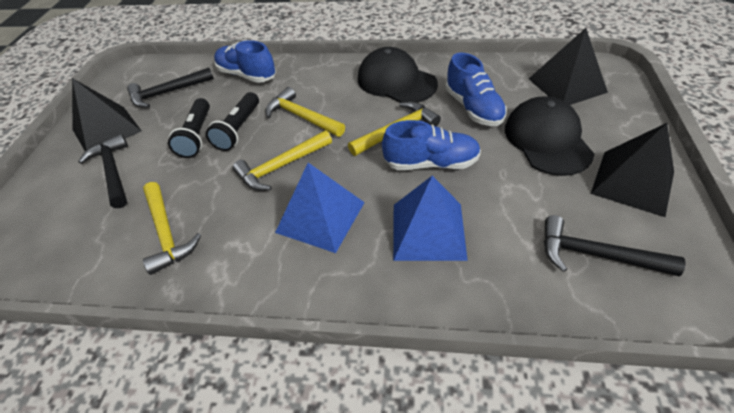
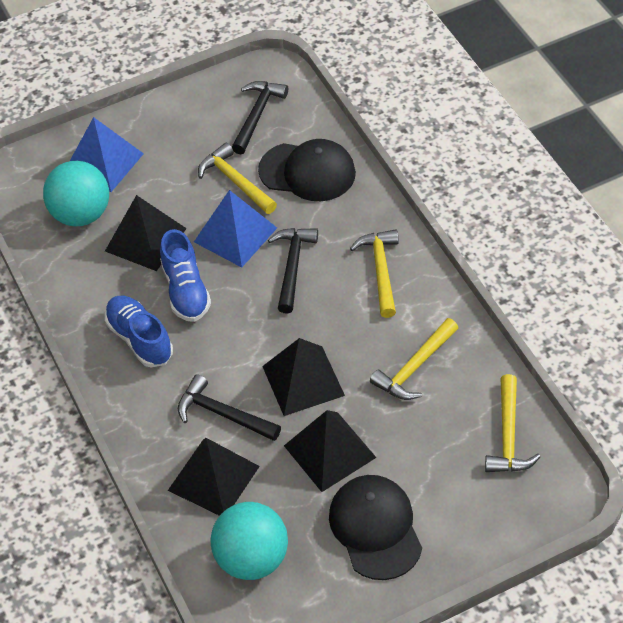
black flashlight: 2 -> 0
black pyramid: 3 -> 4
blue shoe: 3 -> 2
turquoise ball: 0 -> 2

